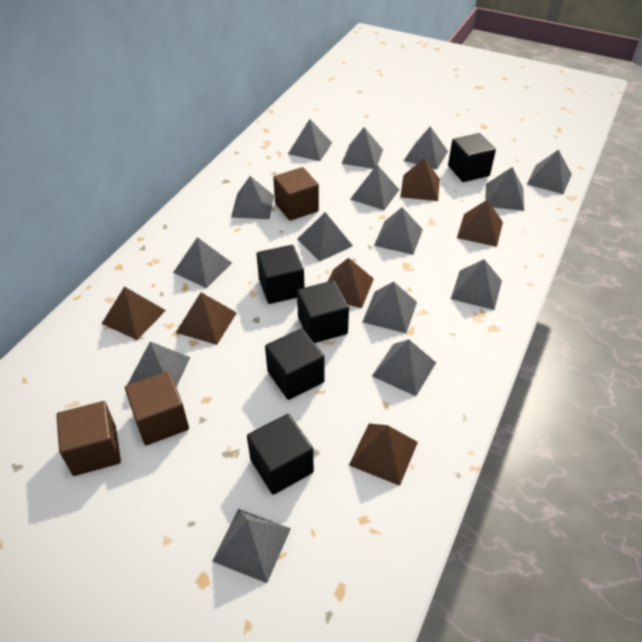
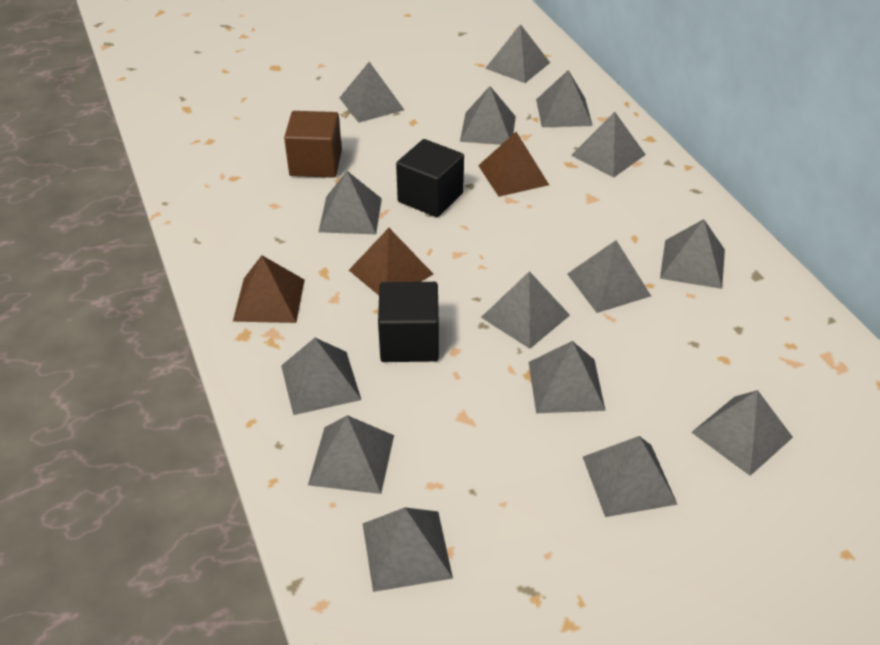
black cube: 5 -> 2
brown cube: 3 -> 1
brown pyramid: 6 -> 3

